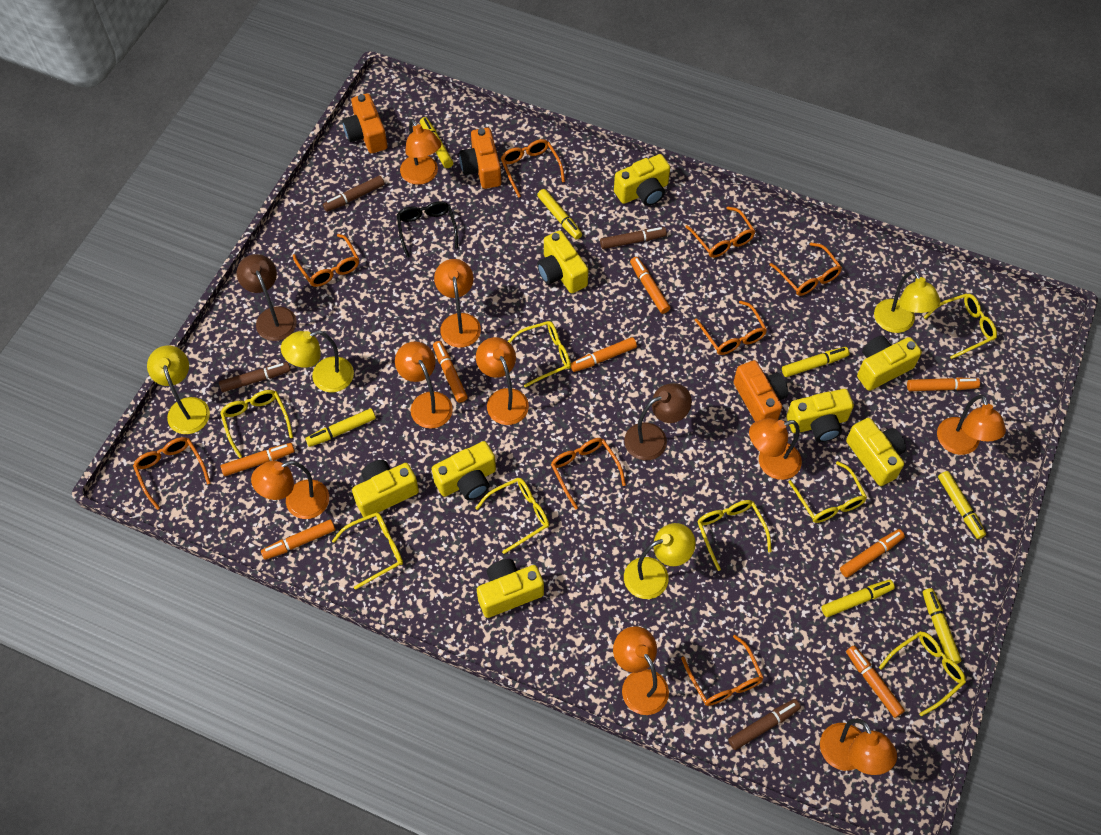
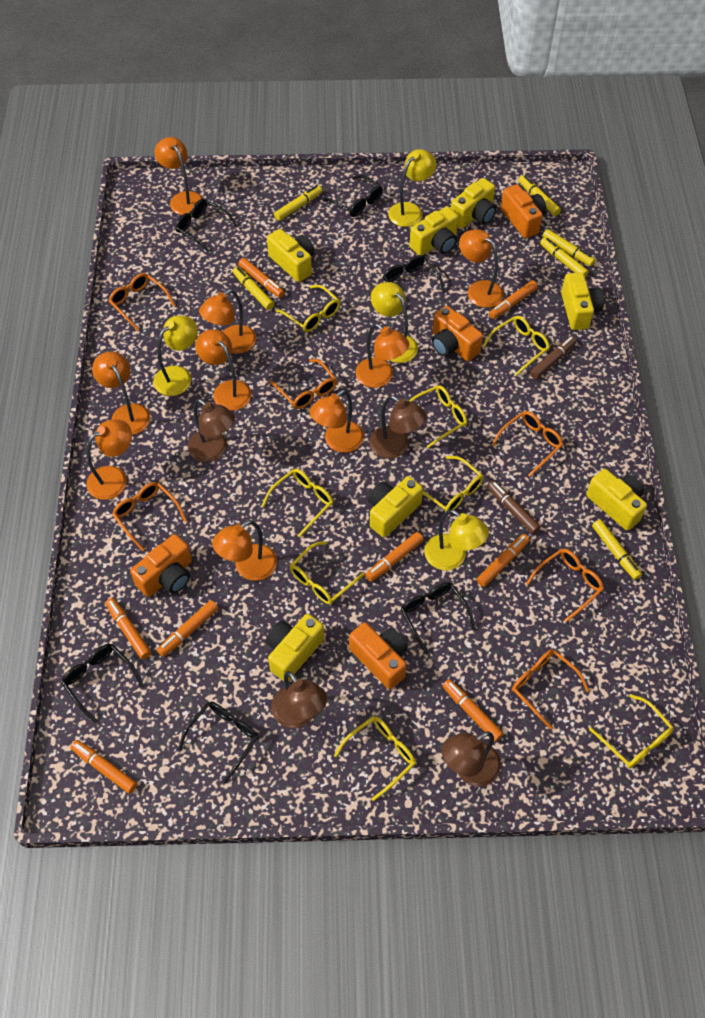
black glasses: 1 -> 6
brown lamp: 2 -> 4
brown marker: 4 -> 2
orange camera: 3 -> 4
orange glasses: 8 -> 6
yellow camera: 8 -> 7
yellow marker: 7 -> 6

